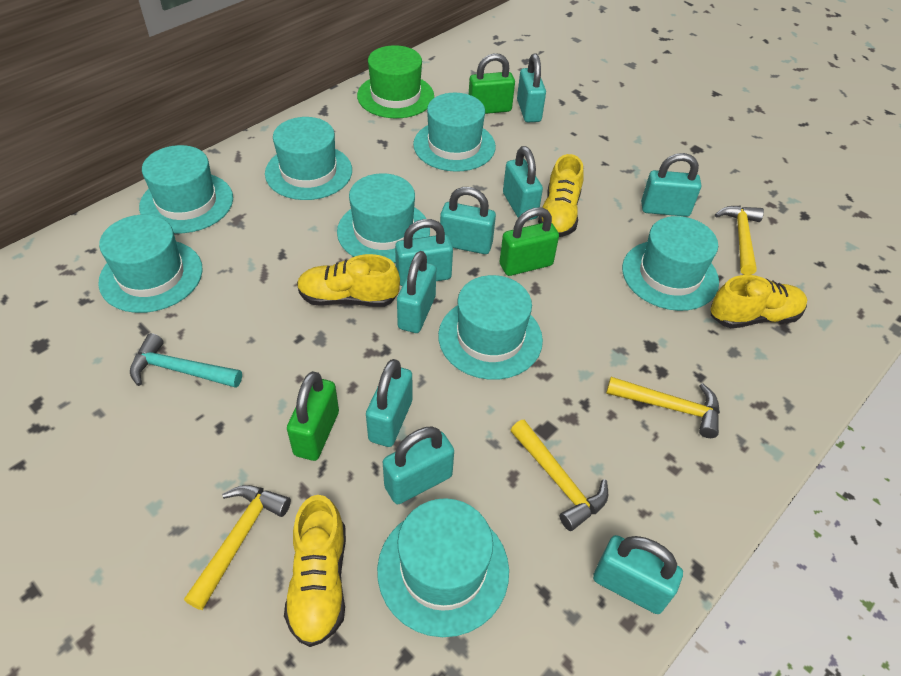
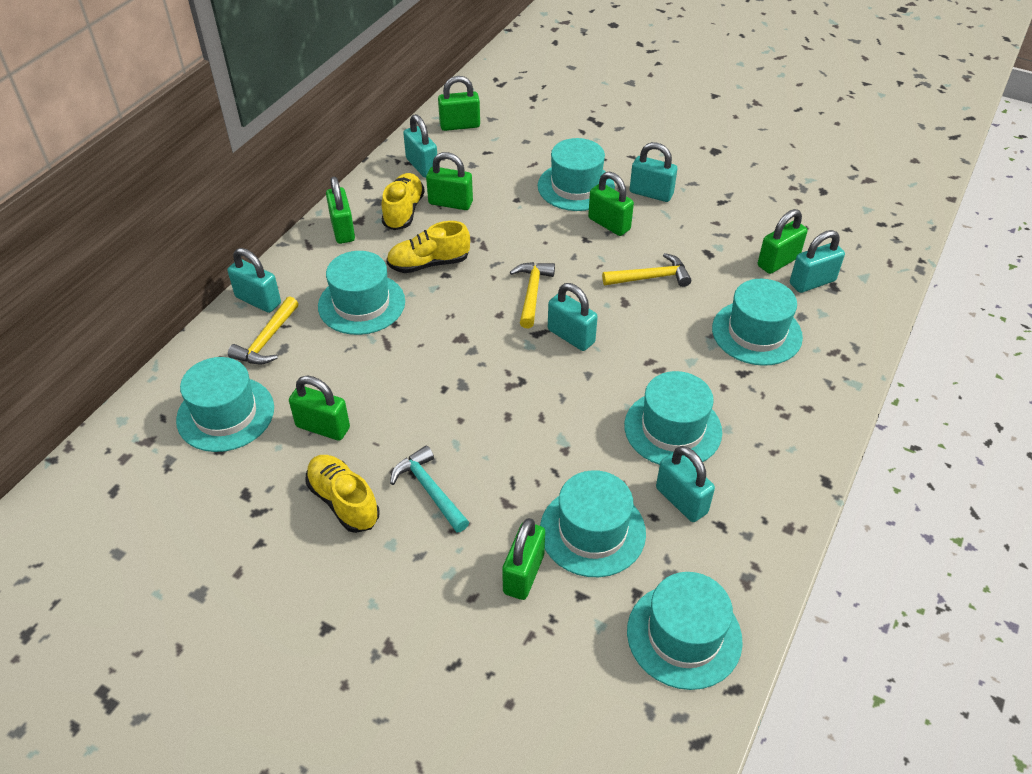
green hat: 1 -> 0
green padlock: 3 -> 7
turquoise hat: 8 -> 7
turquoise padlock: 9 -> 6
yellow hammer: 4 -> 3
yellow shoe: 4 -> 3

